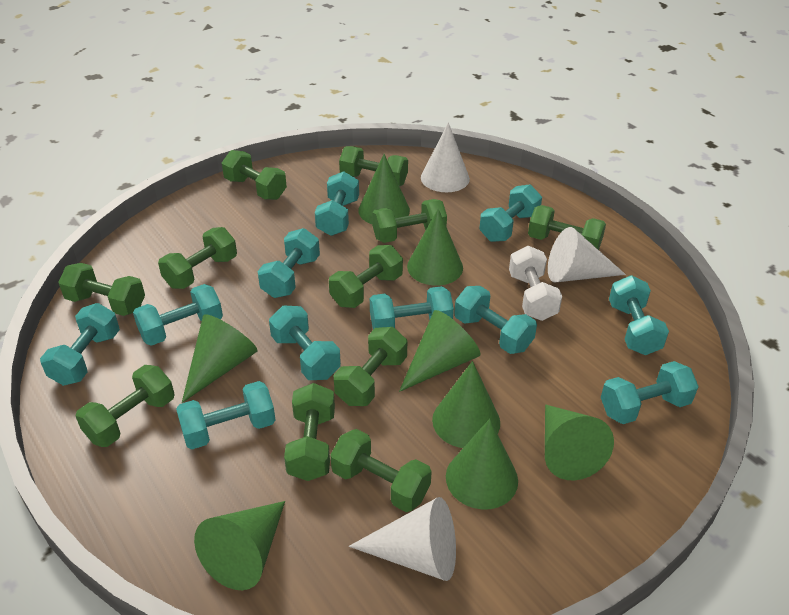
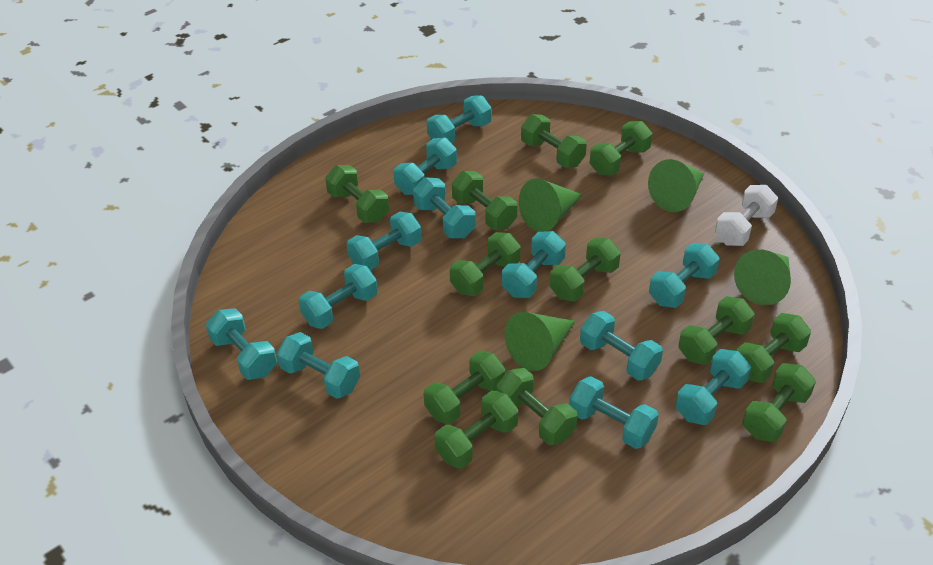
green cone: 8 -> 4
green dumbbell: 11 -> 12
turquoise dumbbell: 11 -> 12
white cone: 3 -> 0

